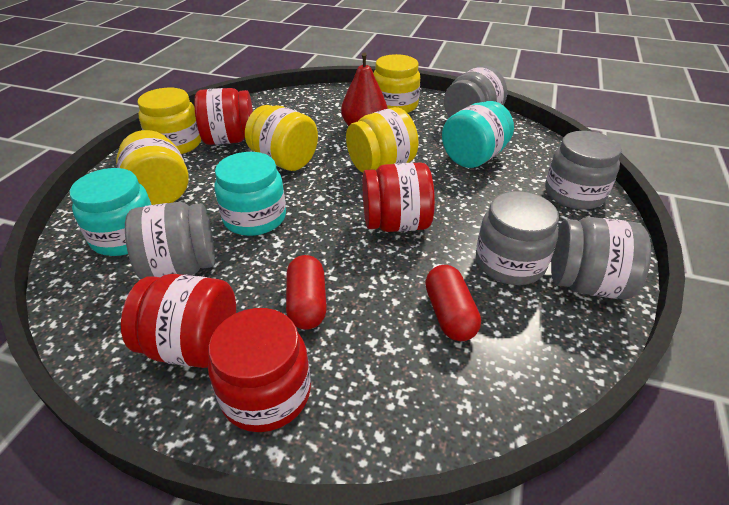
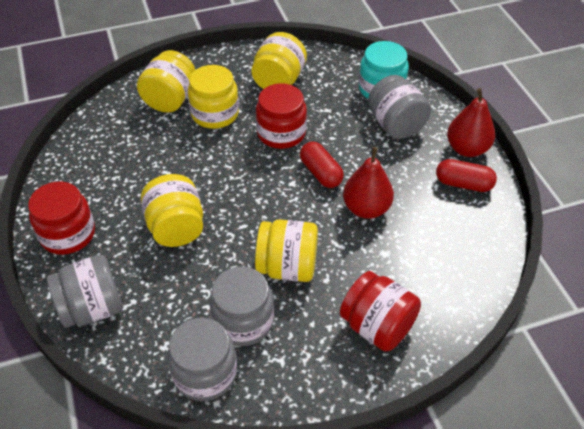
grey jar: 5 -> 4
red jar: 4 -> 3
red pear: 1 -> 2
turquoise jar: 3 -> 1

